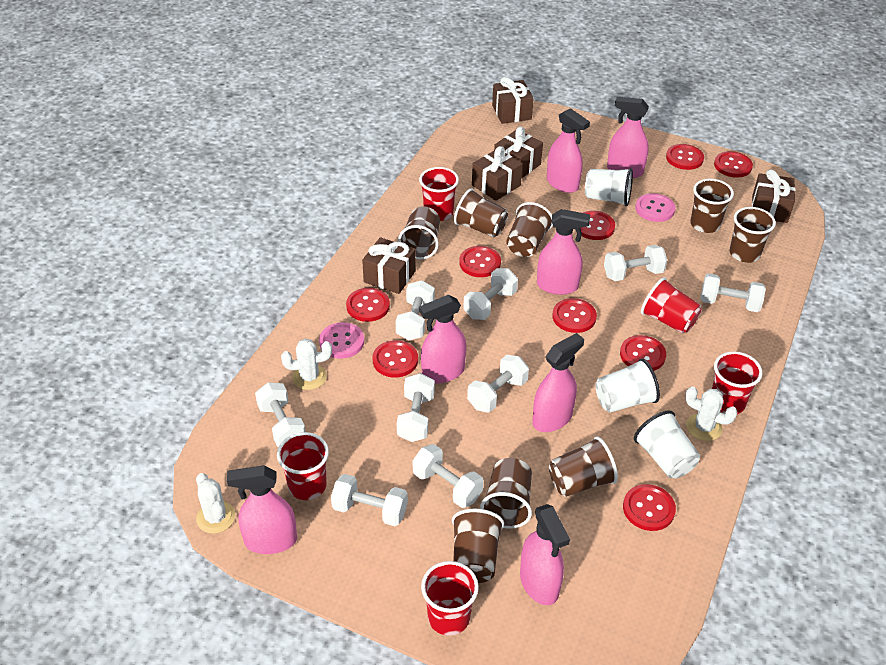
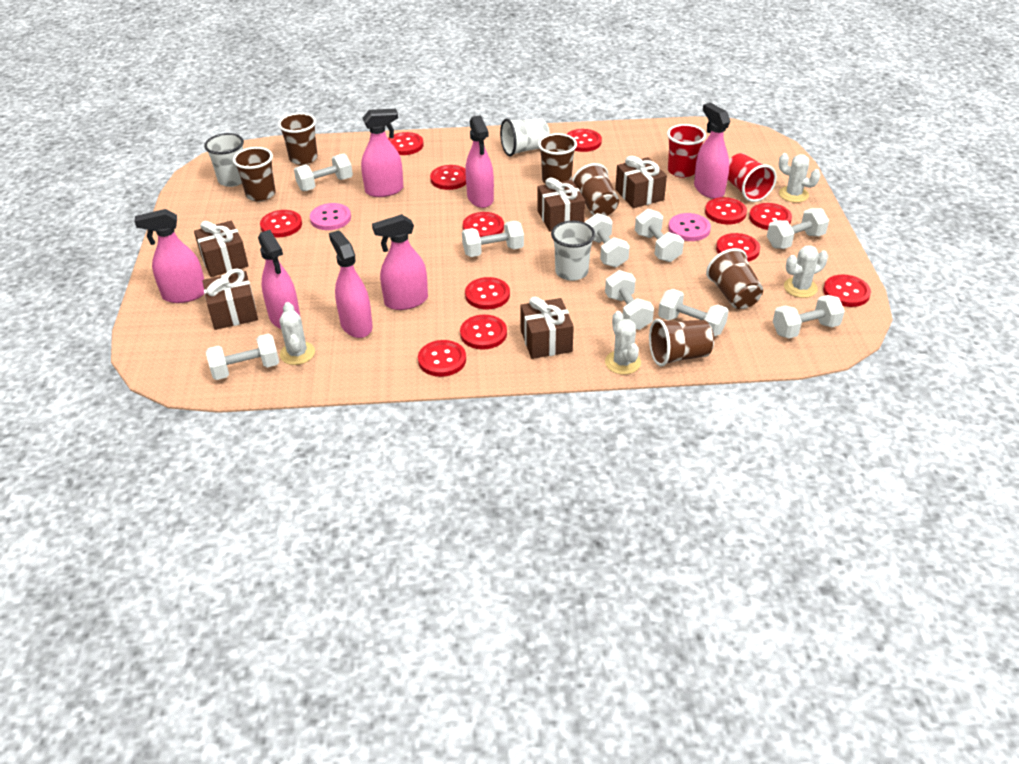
brown cup: 8 -> 6
red button: 9 -> 12
red cup: 5 -> 2
white cactus: 3 -> 4

